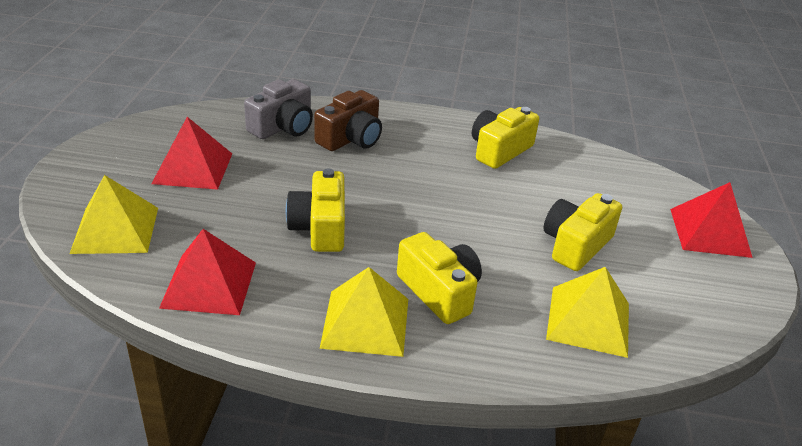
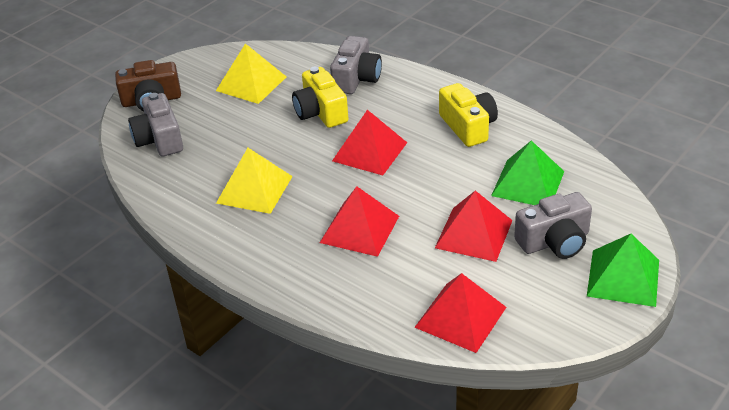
green pyramid: 0 -> 2
grey camera: 1 -> 3
red pyramid: 3 -> 4
yellow camera: 4 -> 2
yellow pyramid: 3 -> 2

